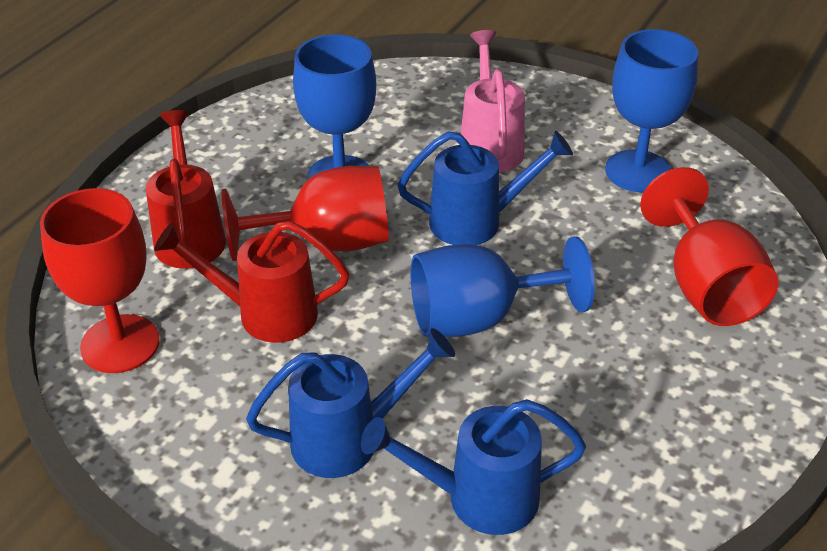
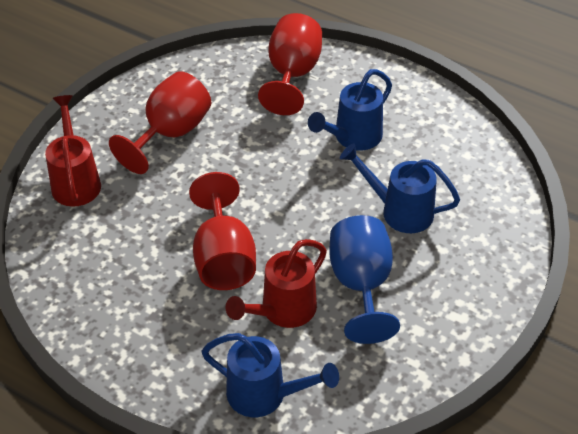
blue goblet: 3 -> 1
pink watering can: 1 -> 0

